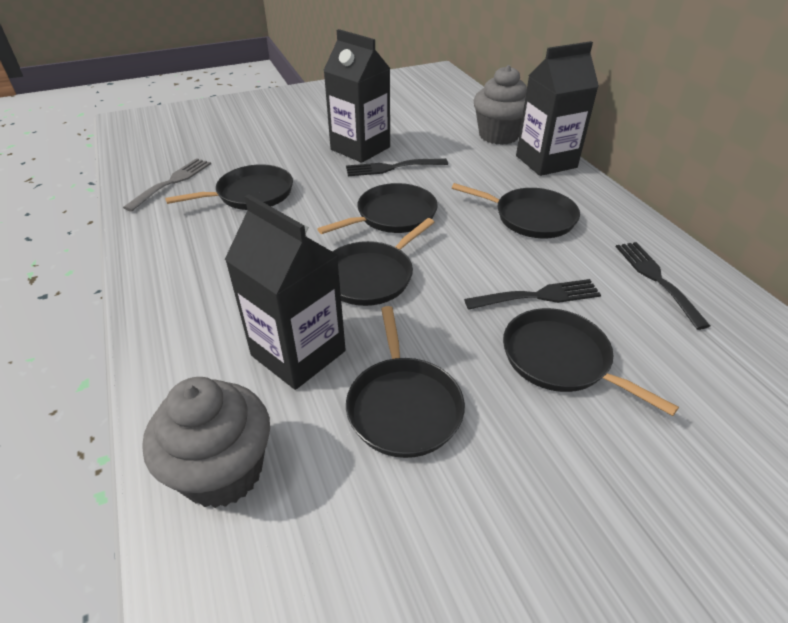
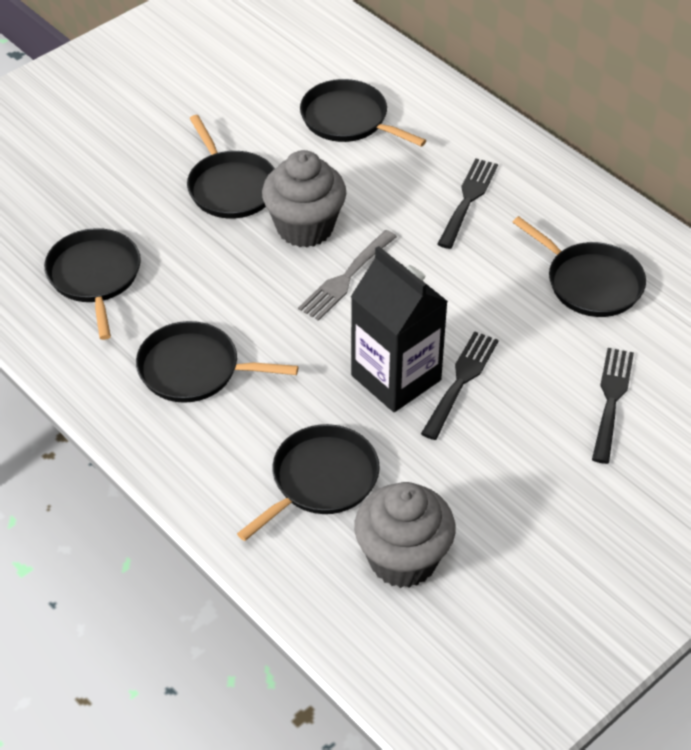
black carton: 3 -> 1

